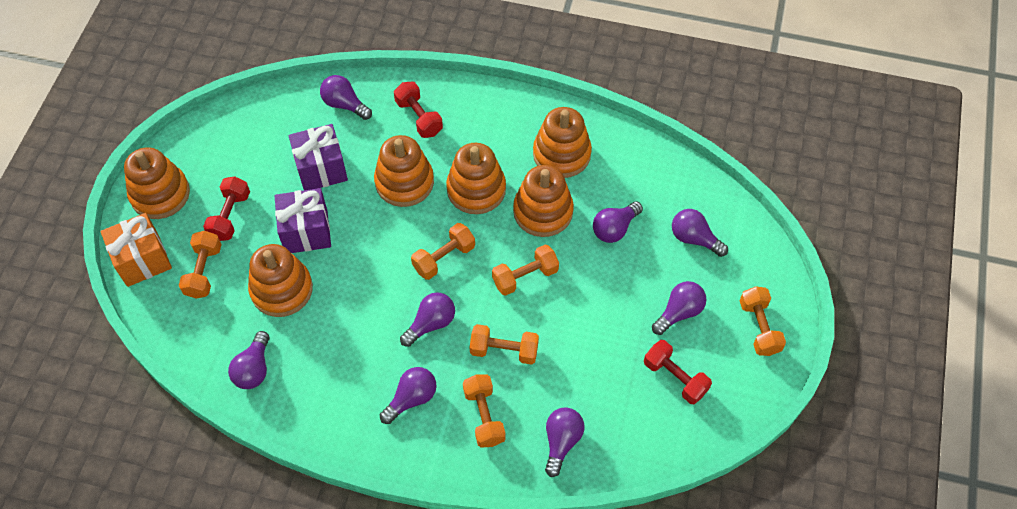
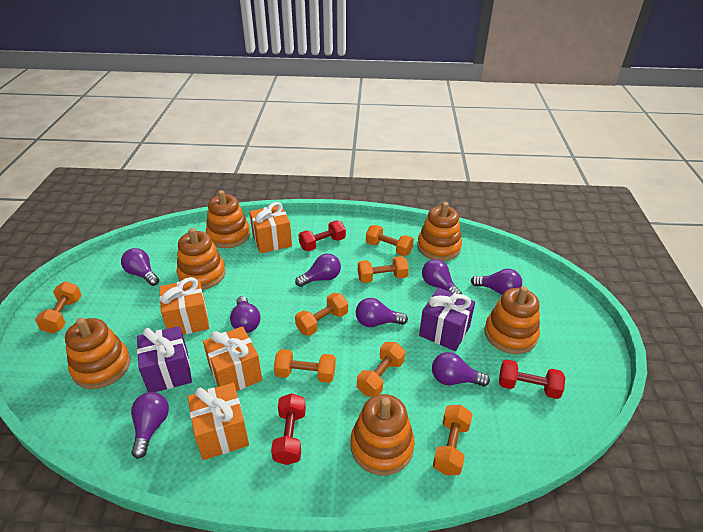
orange dumbbell: 6 -> 7
orange gift: 1 -> 4

